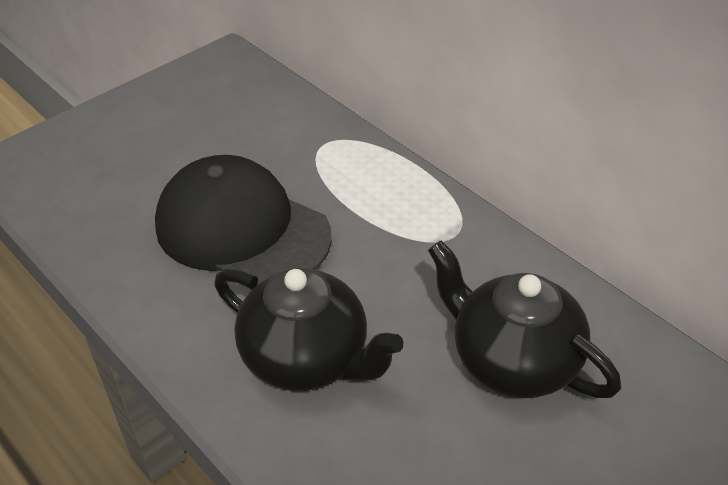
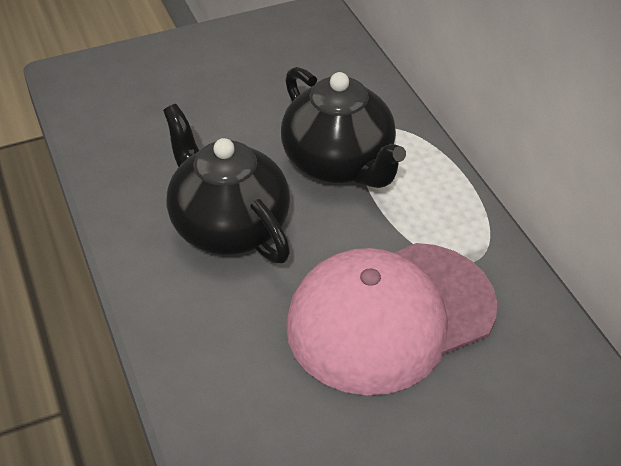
black cap: 1 -> 0
pink cap: 0 -> 1

